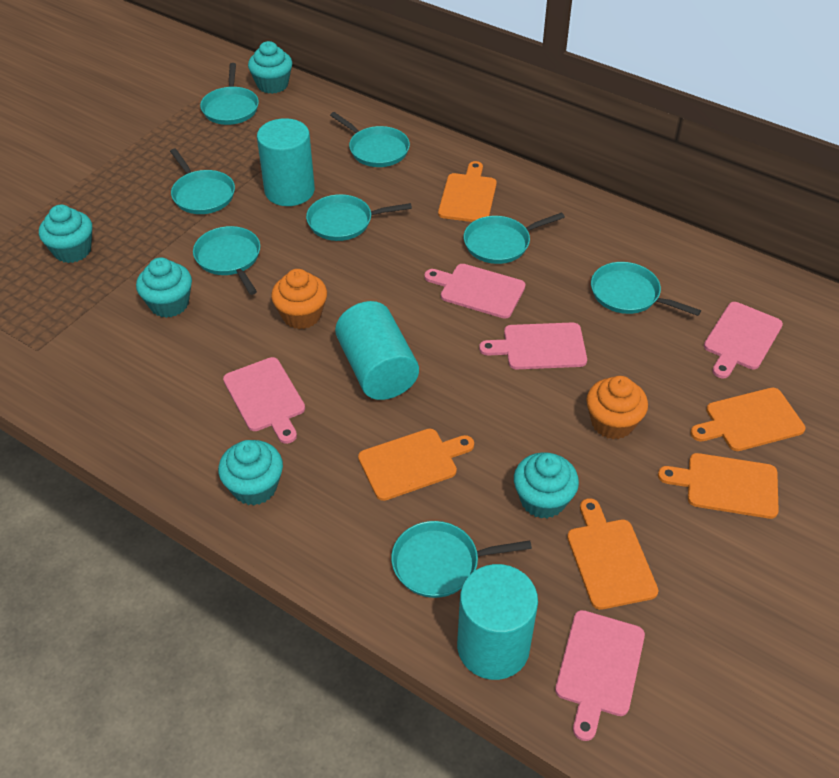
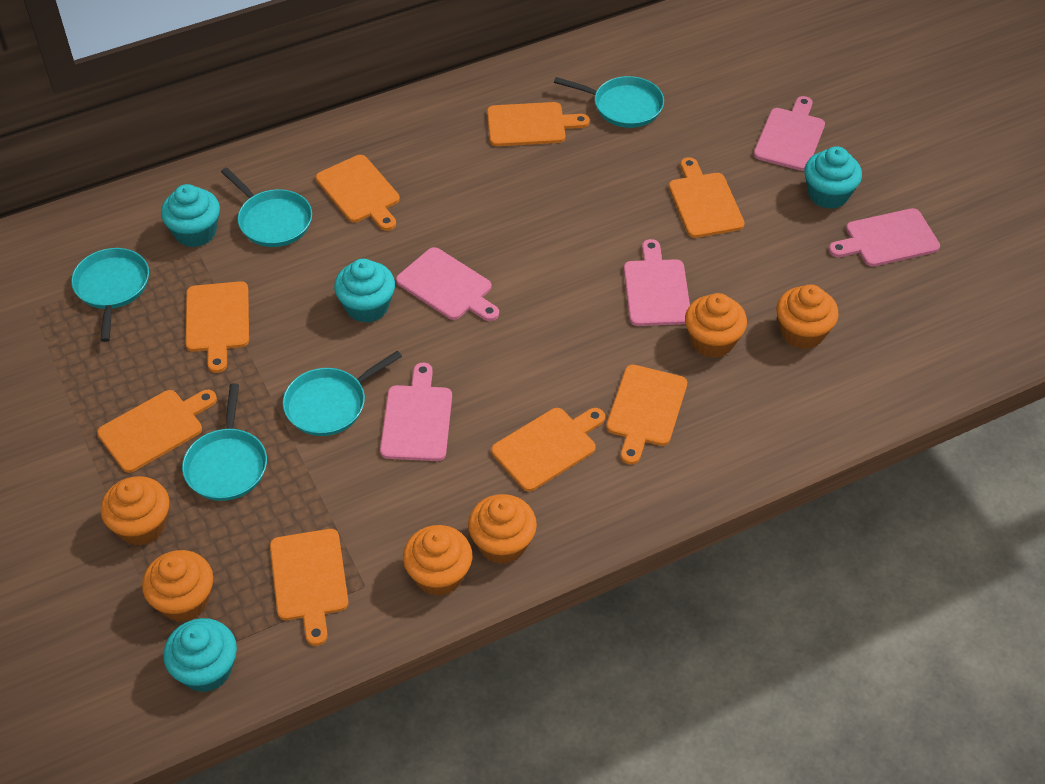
orange cupcake: 2 -> 6
orange cutting board: 5 -> 8
turquoise cupcake: 5 -> 4
turquoise cylinder: 3 -> 0
turquoise pan: 8 -> 5

